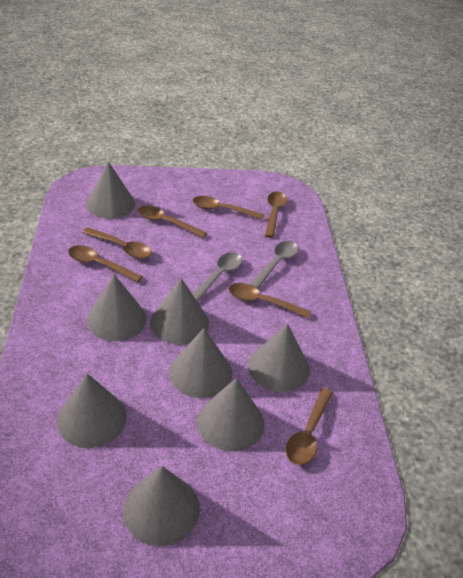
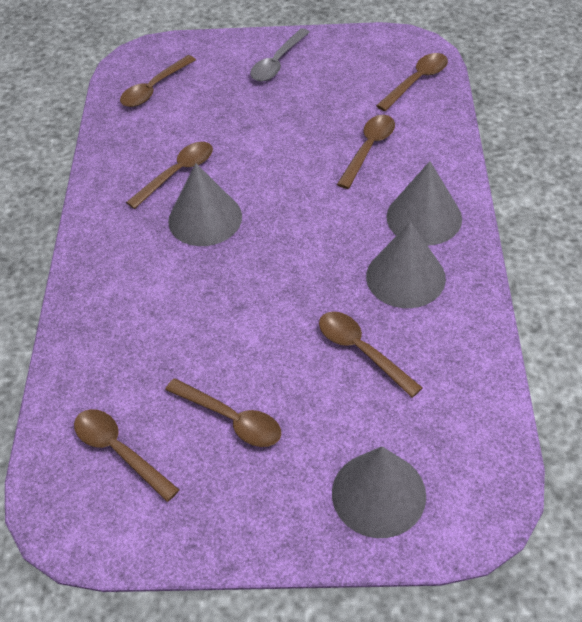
grey cone: 8 -> 4
grey spoon: 2 -> 1

